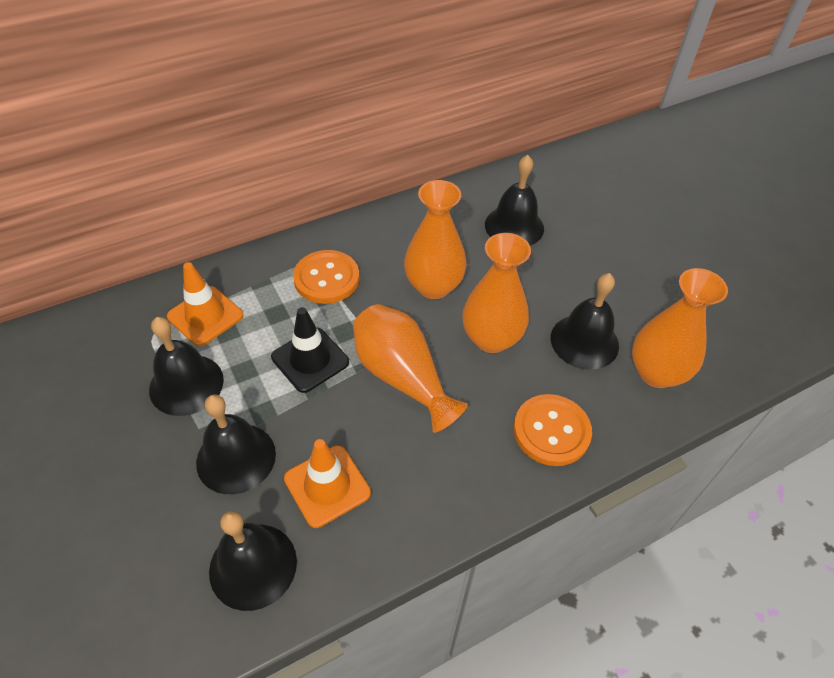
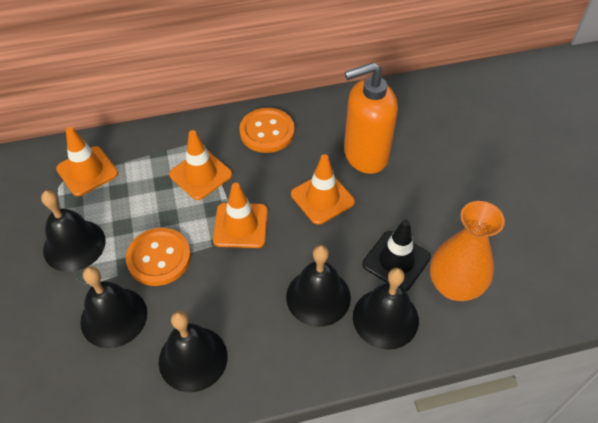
orange soap dispenser: 0 -> 1
orange traffic cone: 2 -> 4
orange vase: 4 -> 1

